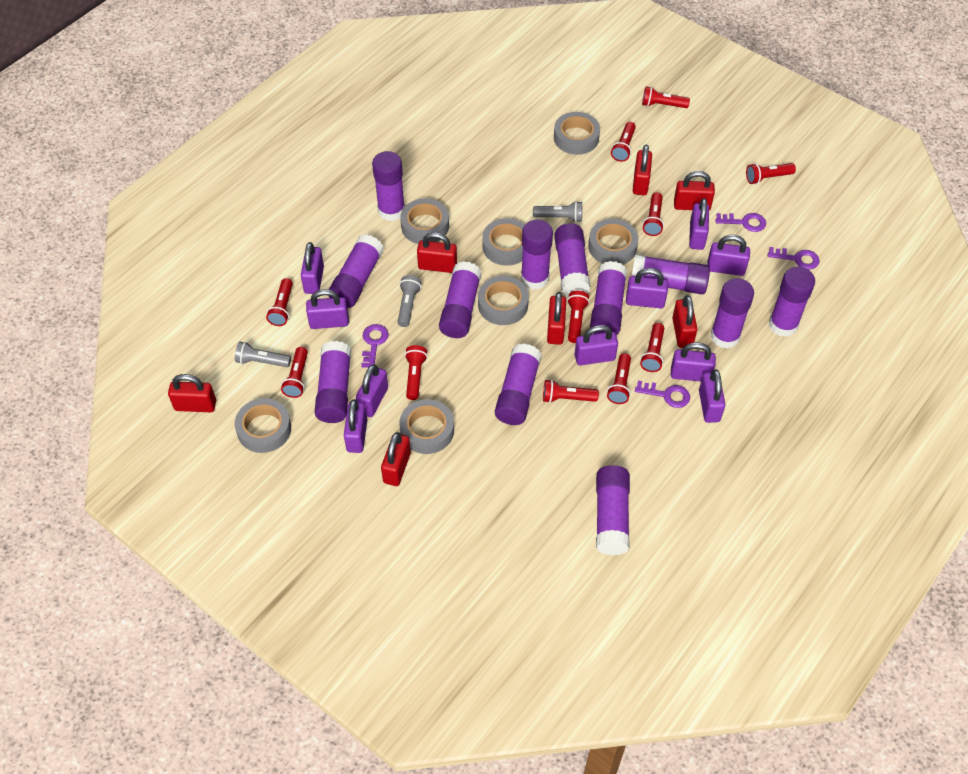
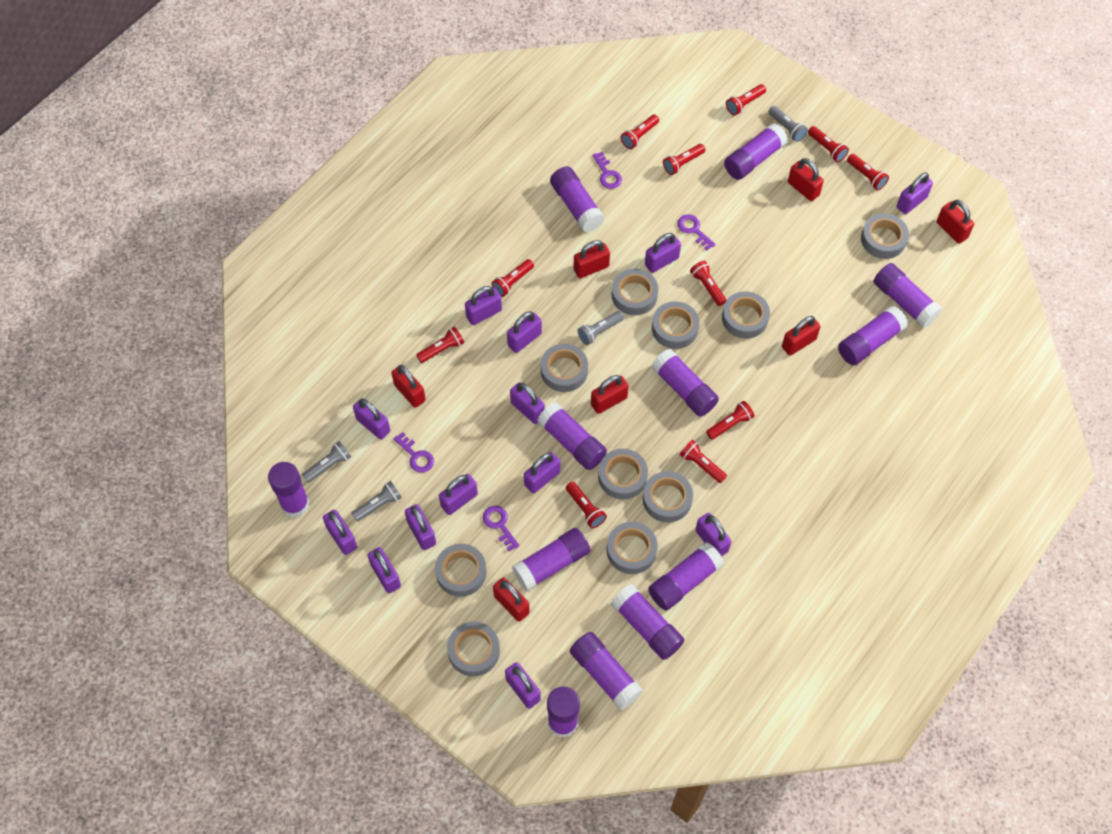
grey flashlight: 3 -> 4
grey tape: 7 -> 10
purple padlock: 10 -> 13

